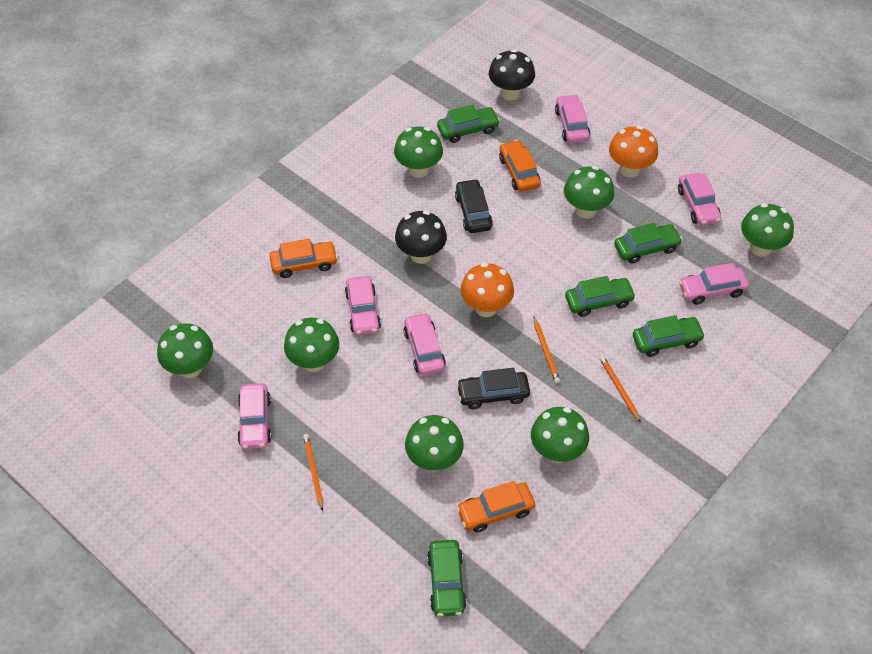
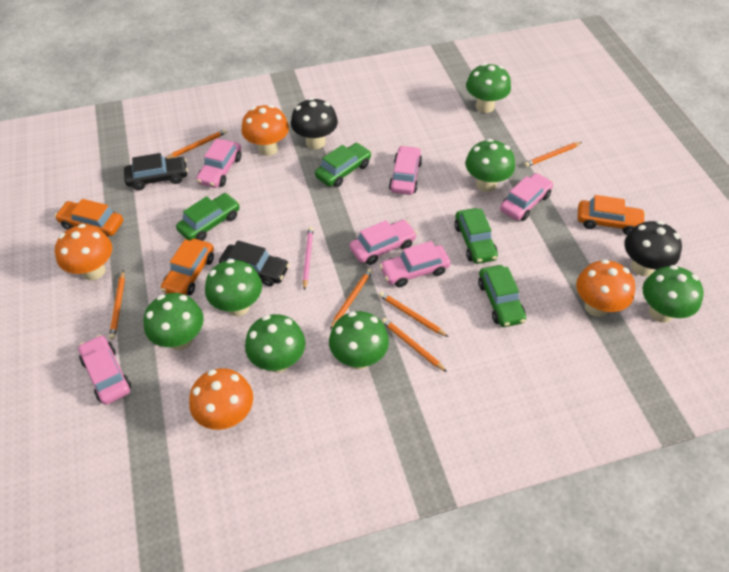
green car: 5 -> 4
orange mushroom: 2 -> 4
orange pencil: 3 -> 6
pink pencil: 0 -> 1

